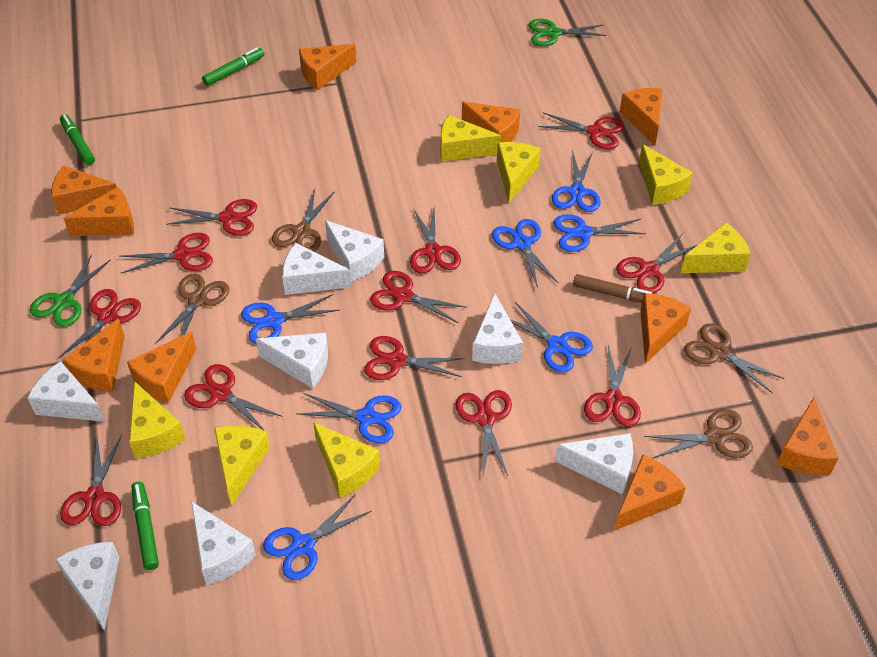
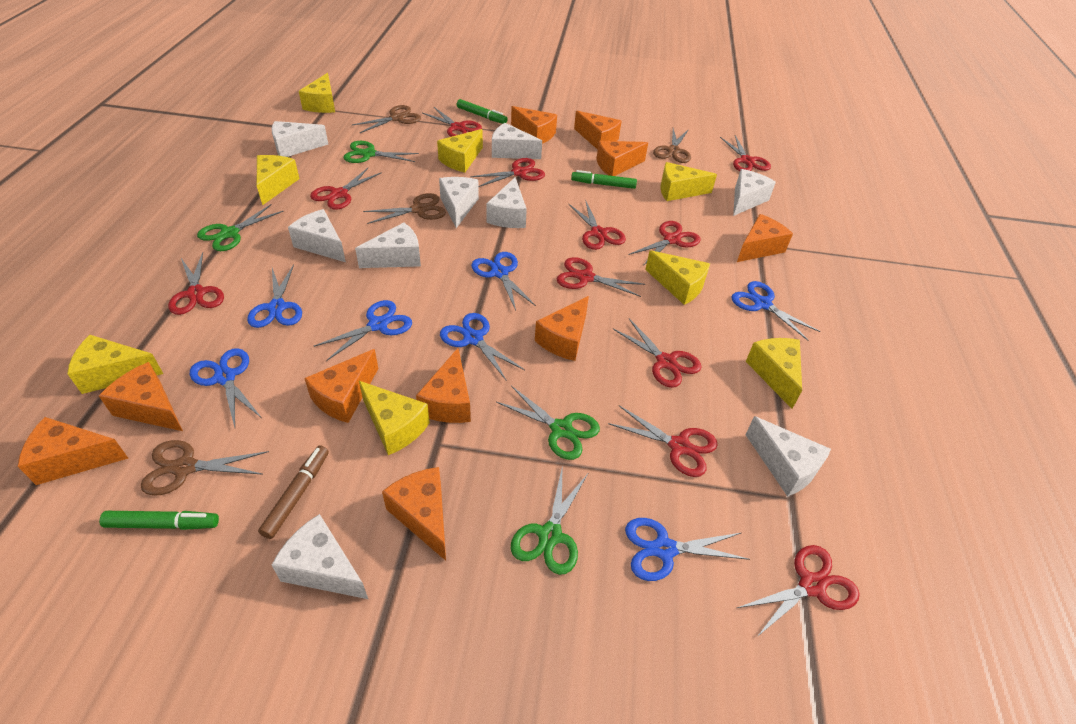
green scissors: 2 -> 4
red scissors: 12 -> 11
white cheese: 8 -> 9
yellow cheese: 7 -> 8

